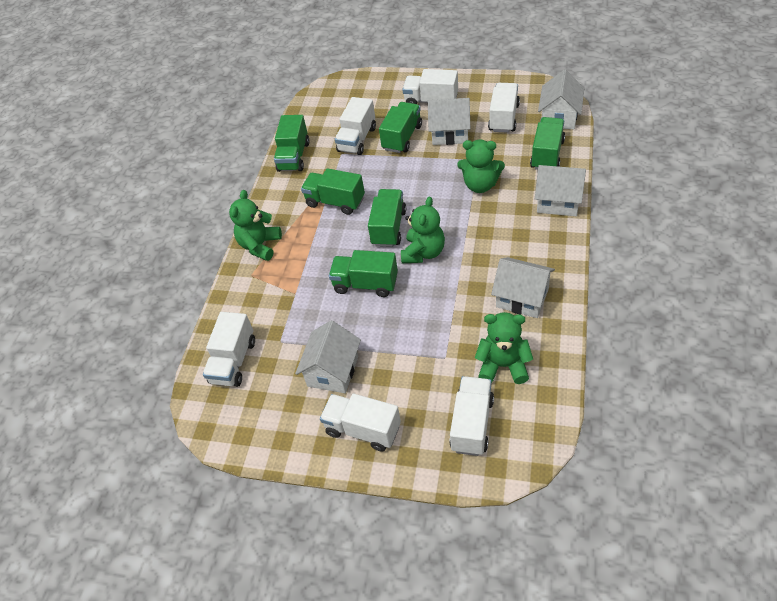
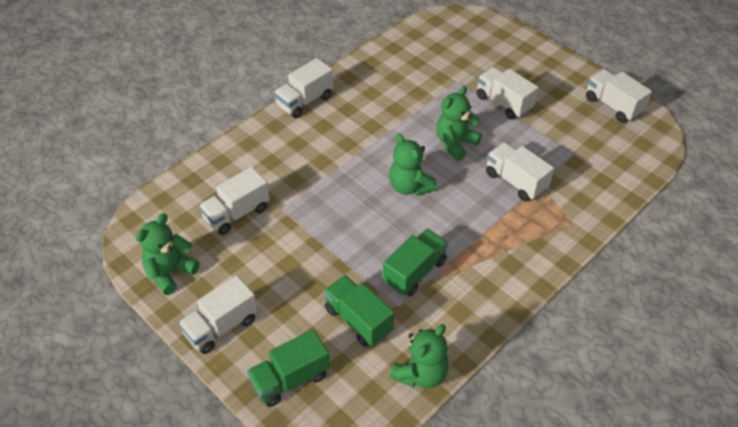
green truck: 6 -> 3
white house: 5 -> 0

